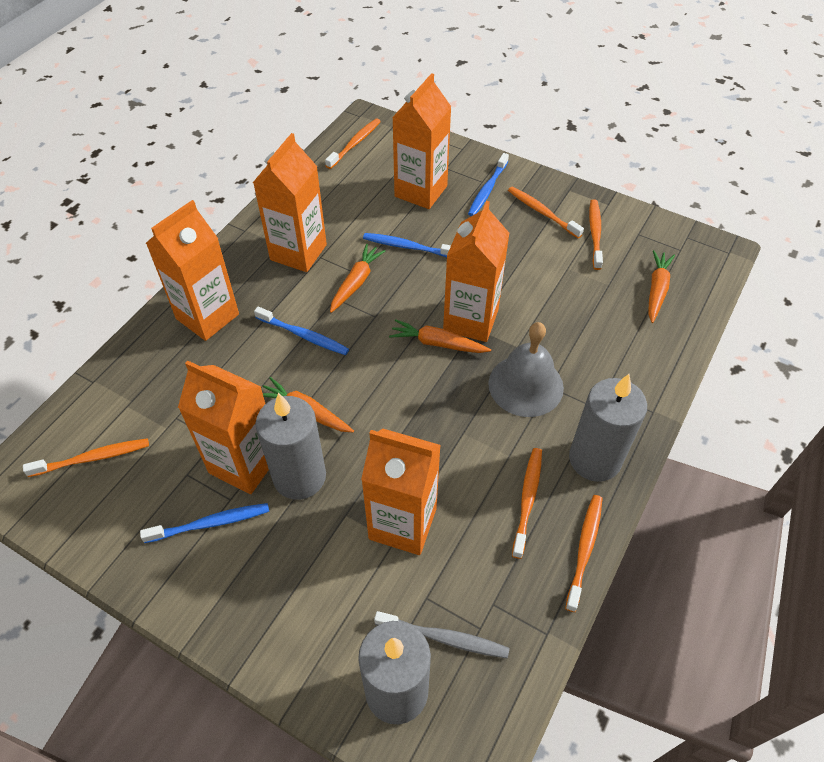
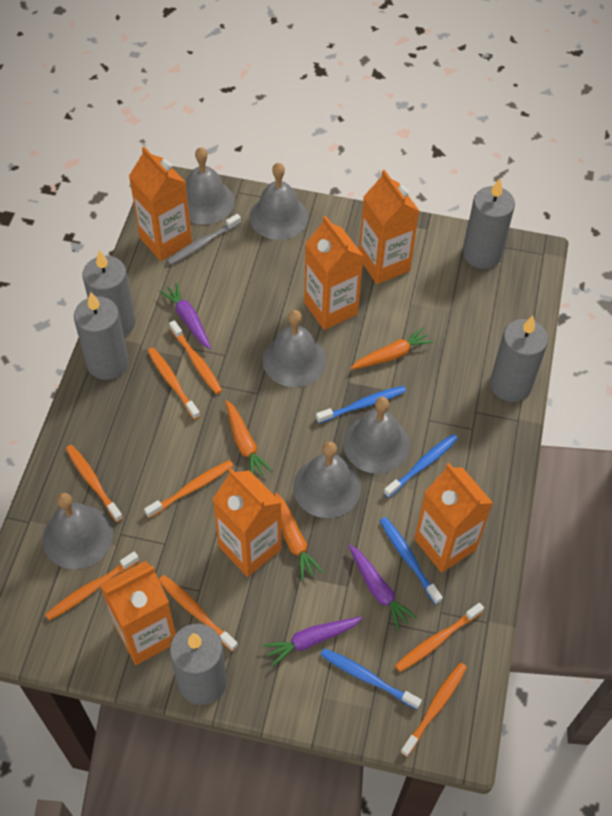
grey bell: 1 -> 6
grey candle: 3 -> 5
orange carrot: 4 -> 3
orange toothbrush: 6 -> 8
purple carrot: 0 -> 3

